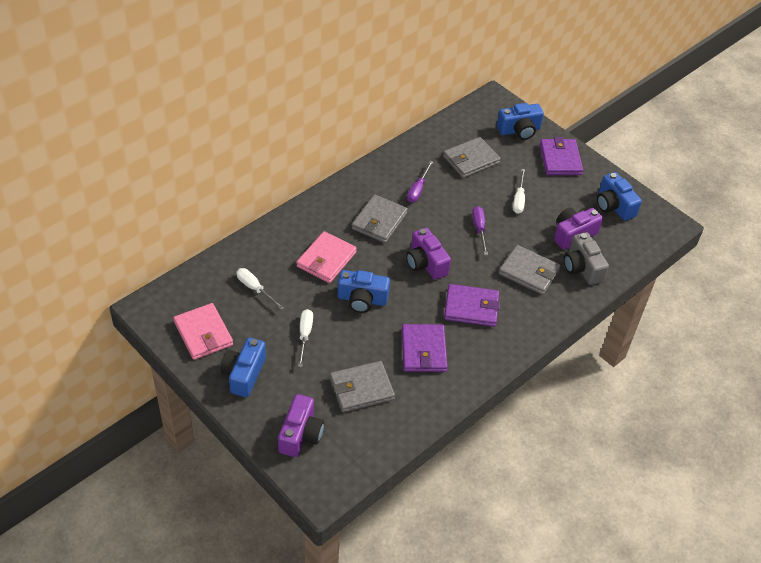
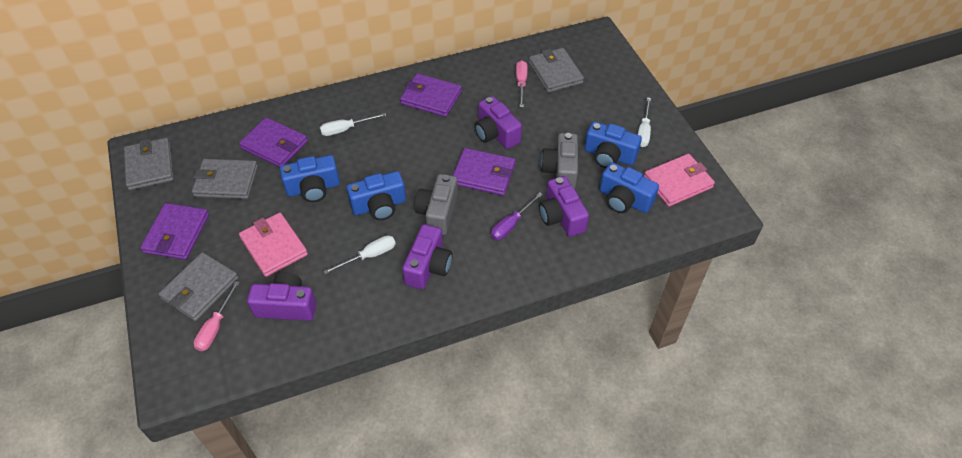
grey camera: 1 -> 2
pink screwdriver: 0 -> 2
purple camera: 3 -> 4
purple screwdriver: 2 -> 1
purple wallet: 3 -> 4

